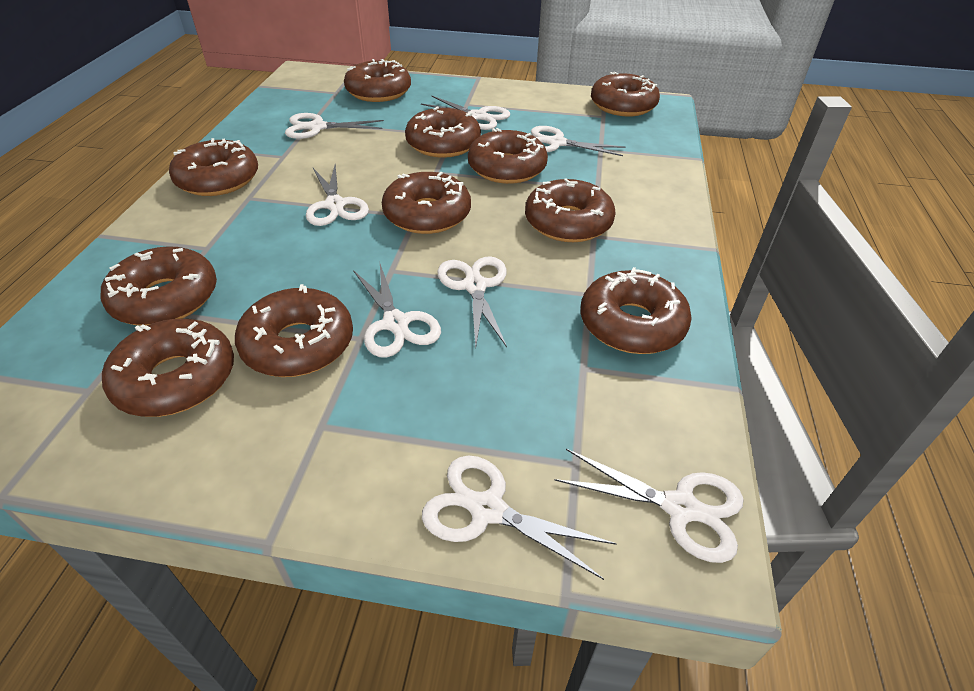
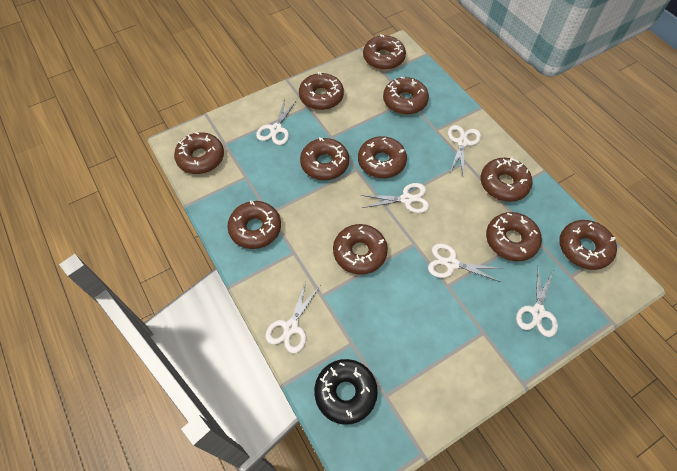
black donut: 0 -> 1
white scissors: 8 -> 6

